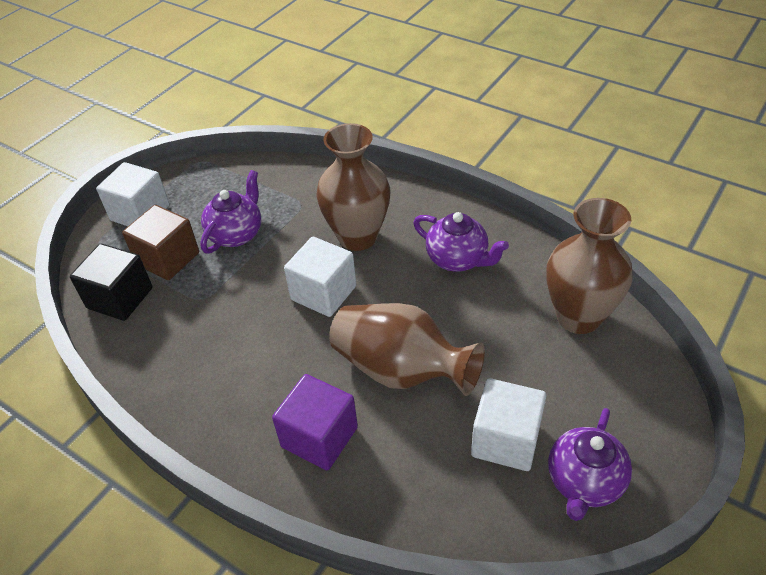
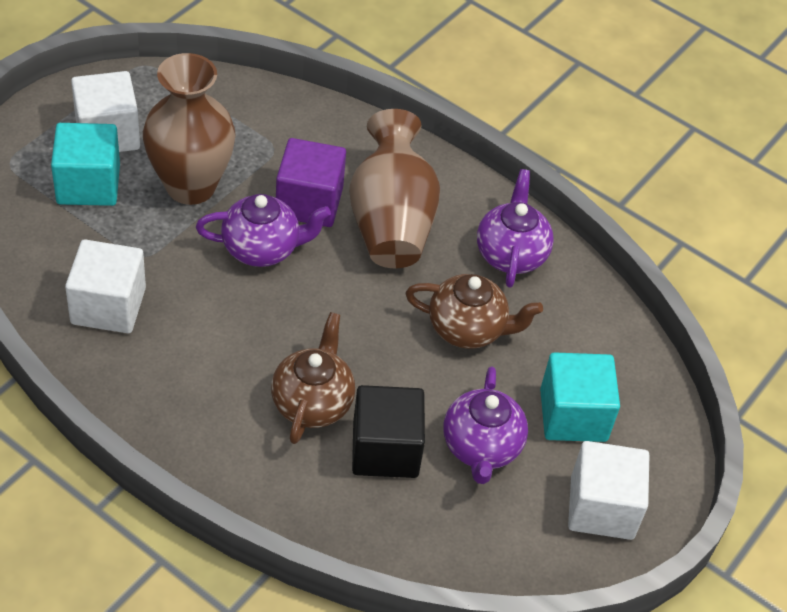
brown cube: 1 -> 0
brown teapot: 0 -> 2
brown vase: 3 -> 2
turquoise cube: 0 -> 2

